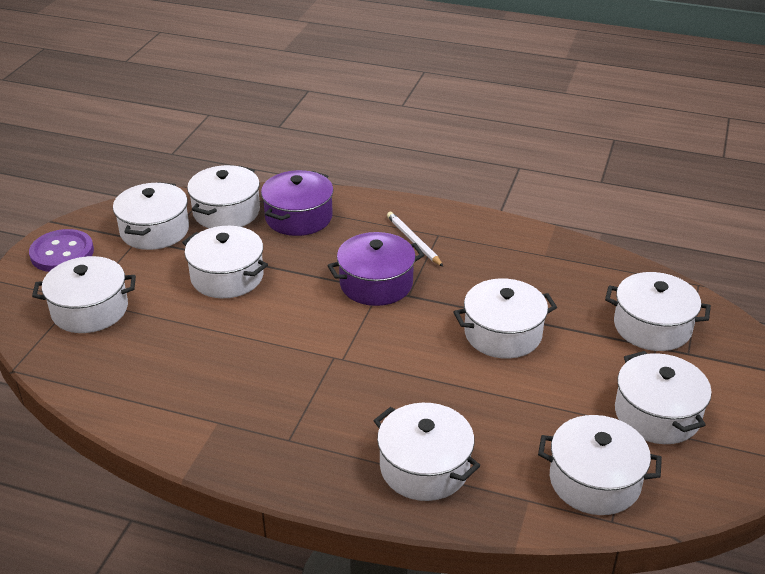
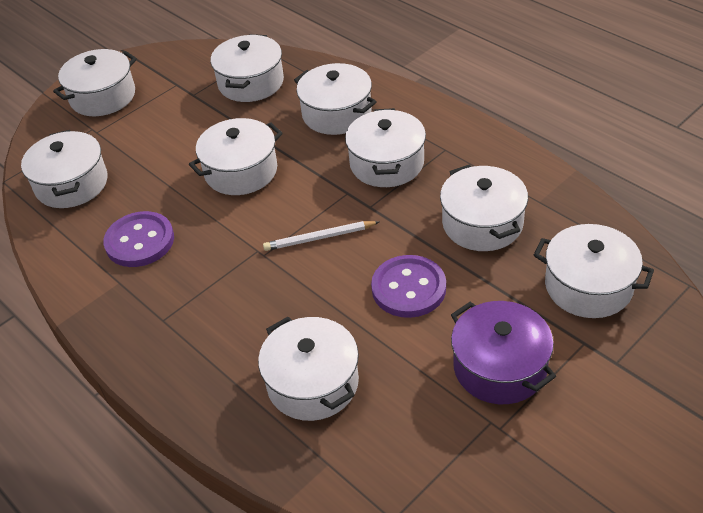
purple button: 1 -> 2
purple pot: 2 -> 1

